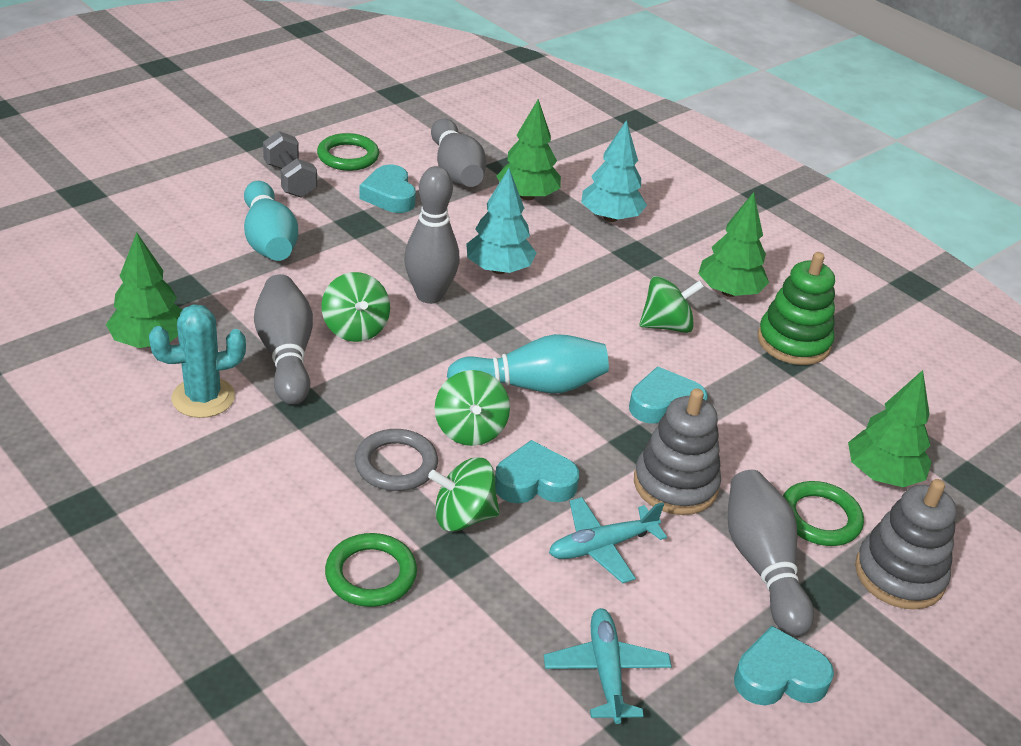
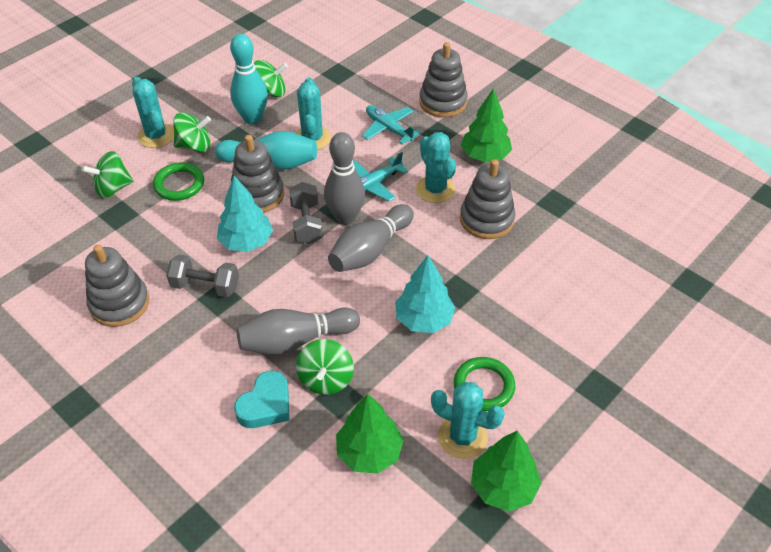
green ring: 3 -> 2
green stacking toy: 1 -> 0
green tree: 4 -> 3
grey bowling pin: 4 -> 3
grey dumbbell: 1 -> 2
grey ring: 1 -> 0
grey stacking toy: 2 -> 4
turquoise cactus: 1 -> 4
turquoise heart: 4 -> 1

